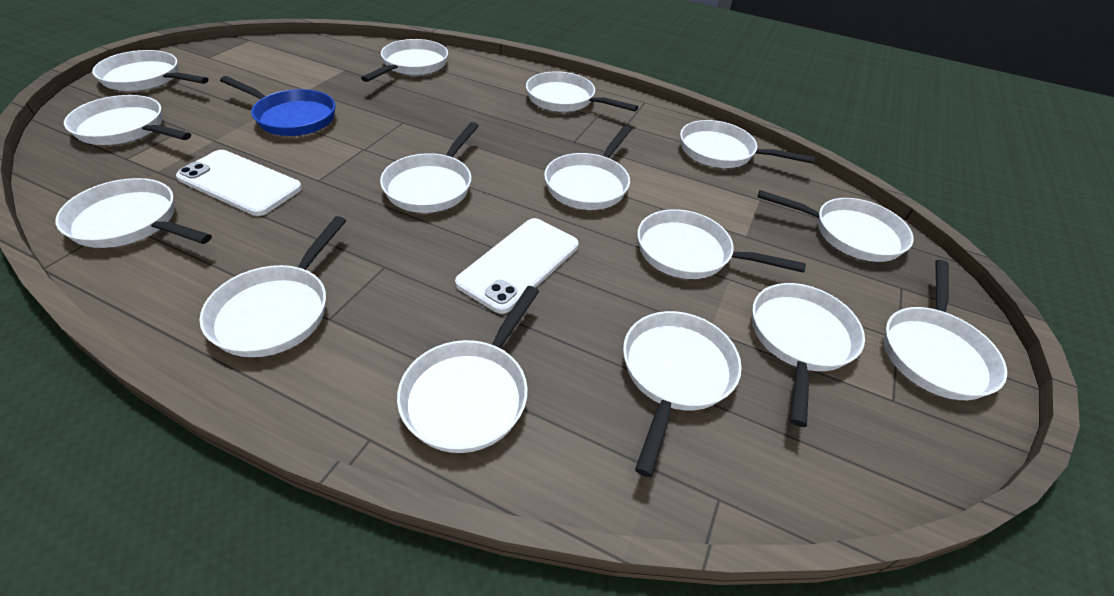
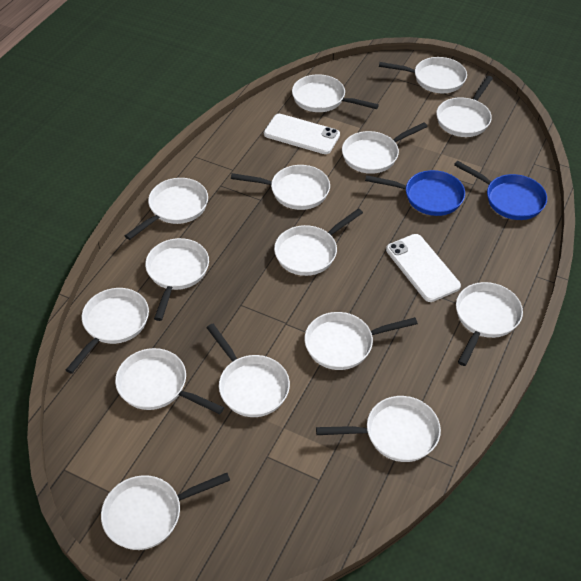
blue pan: 1 -> 2

